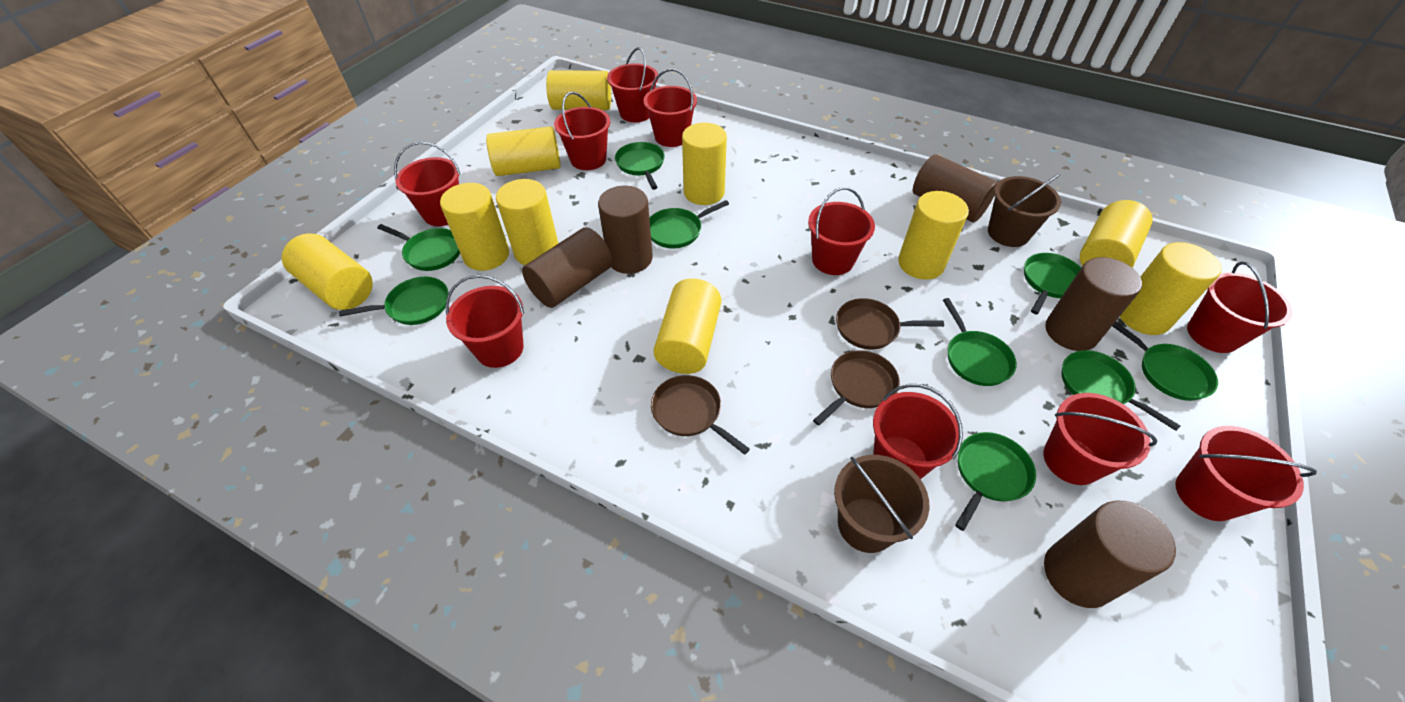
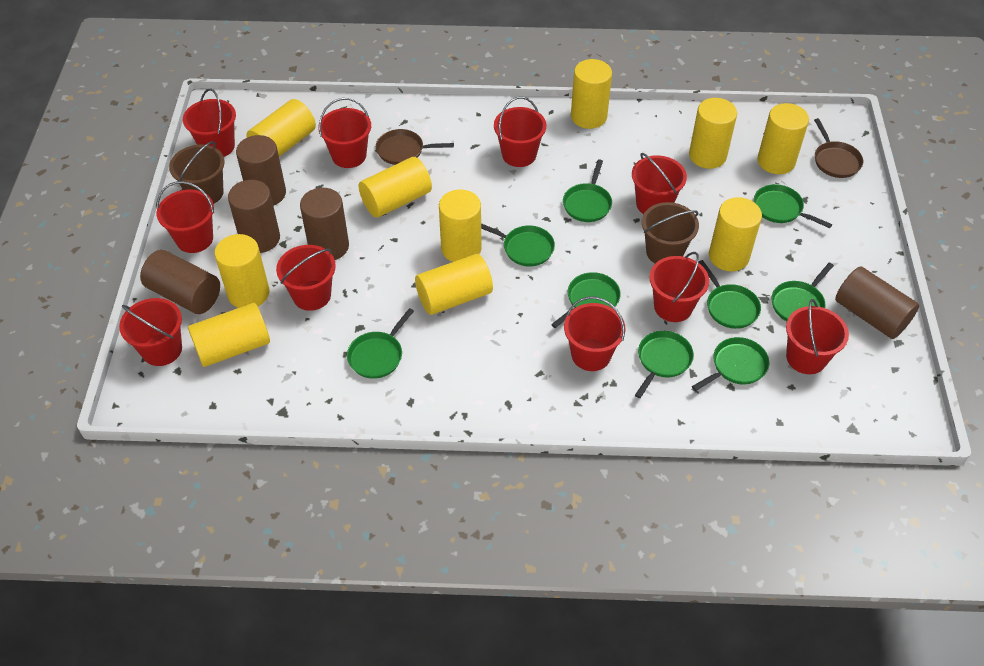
brown pan: 3 -> 2

